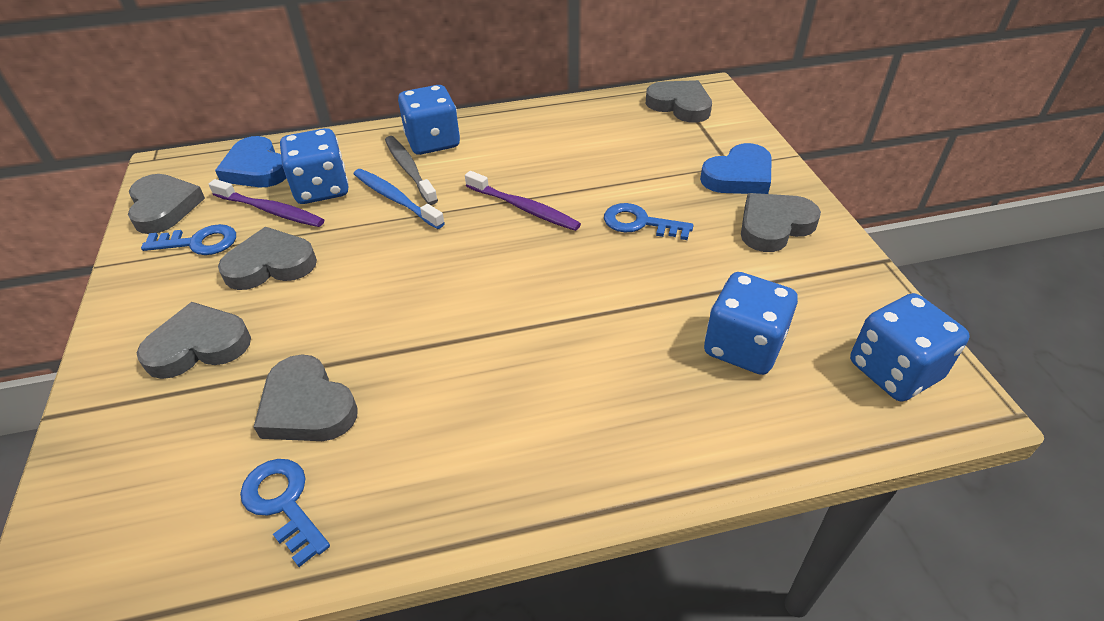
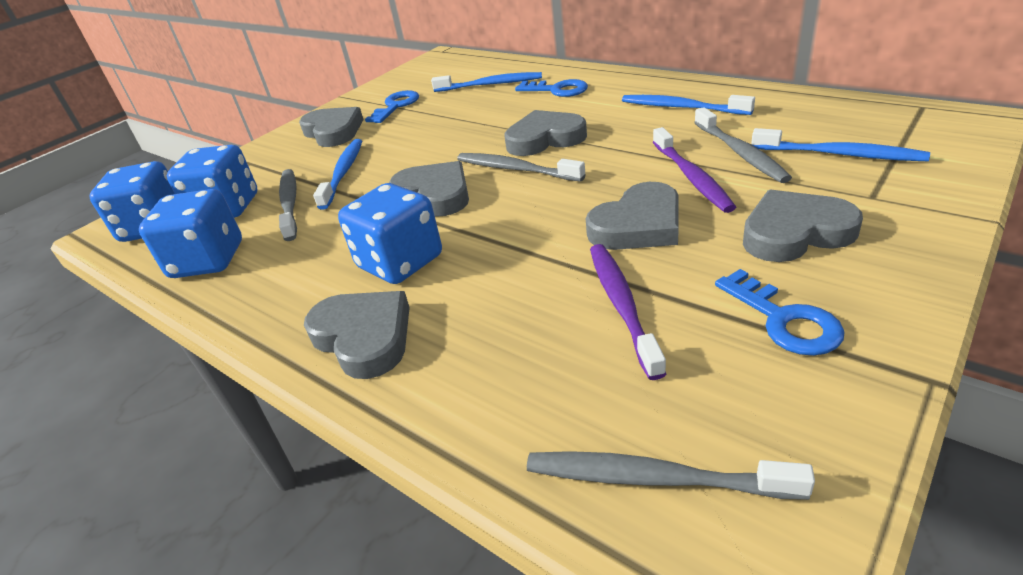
blue heart: 2 -> 0
blue toothbrush: 1 -> 4
grey toothbrush: 1 -> 4

